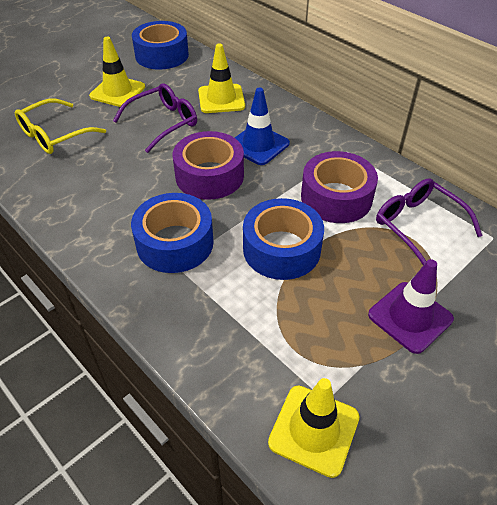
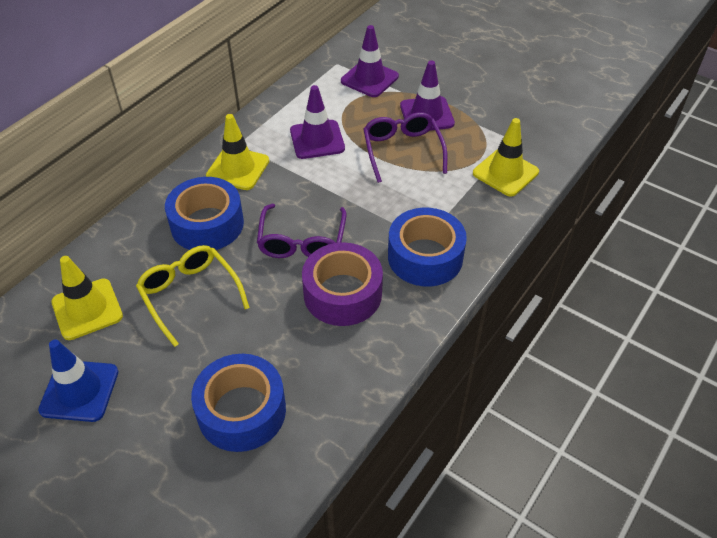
purple tape: 2 -> 1
purple traffic cone: 1 -> 3

